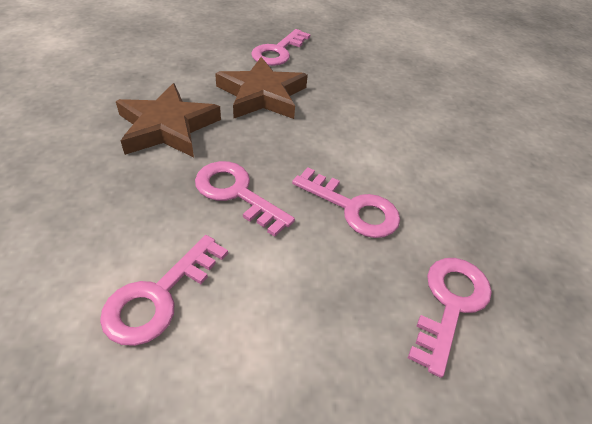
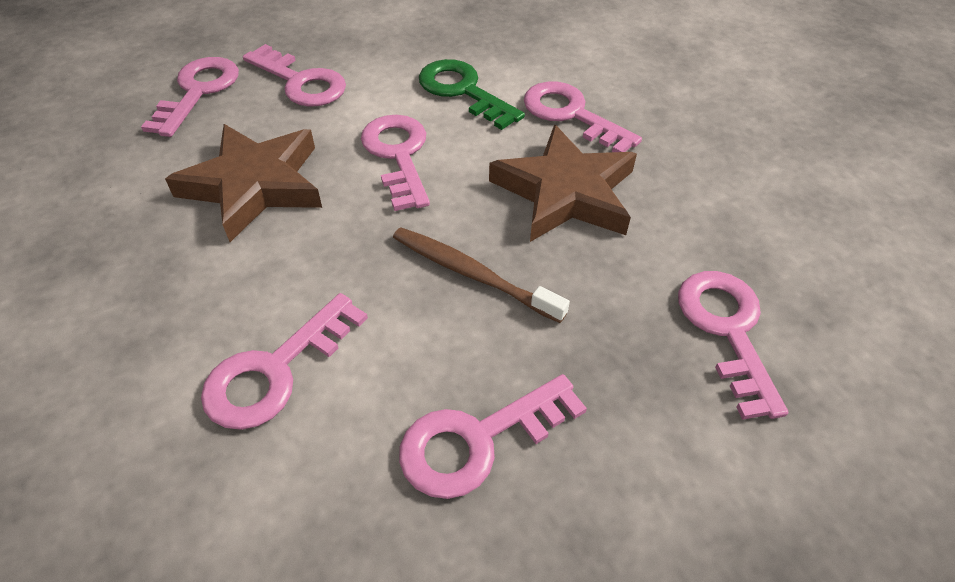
brown toothbrush: 0 -> 1
green key: 0 -> 1
pink key: 5 -> 7

